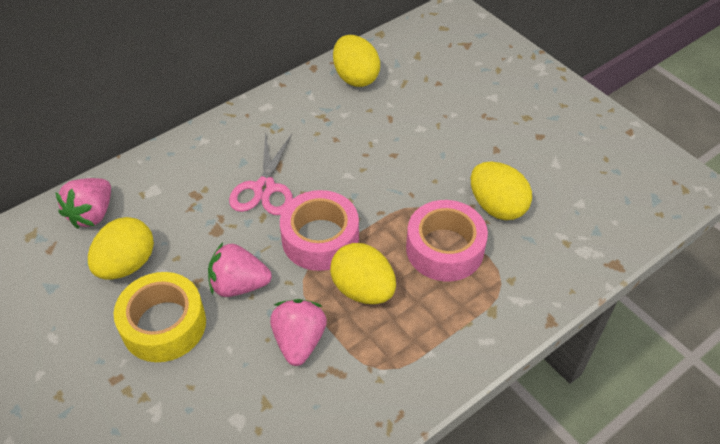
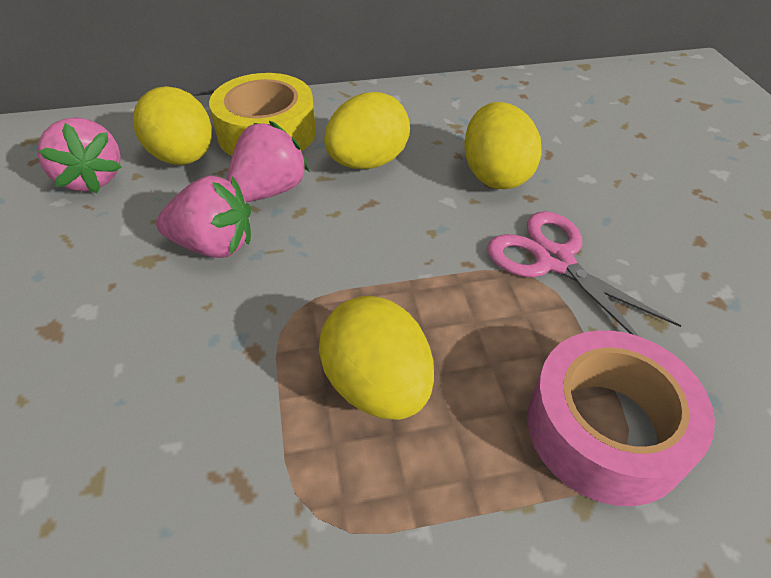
pink tape: 2 -> 1

